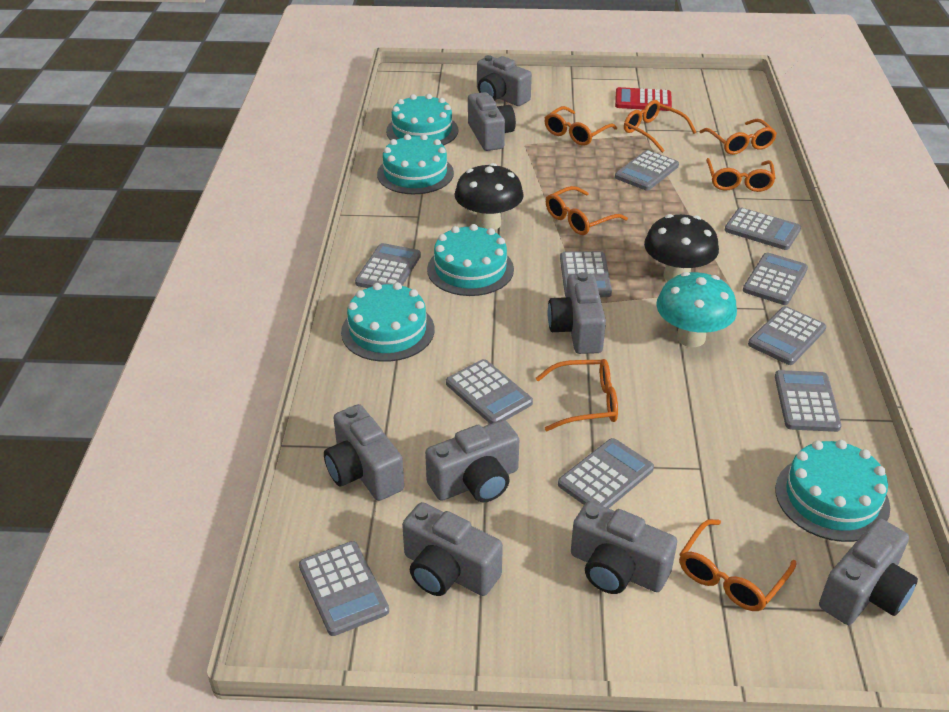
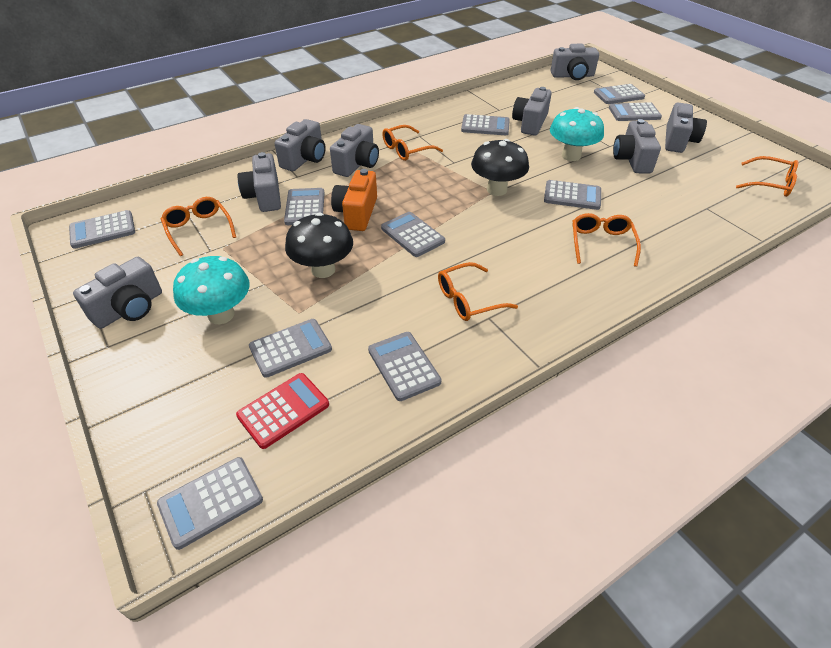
orange camera: 0 -> 1
orange glasses: 7 -> 5
turquoise cake: 5 -> 0
turquoise mushroom: 1 -> 2

